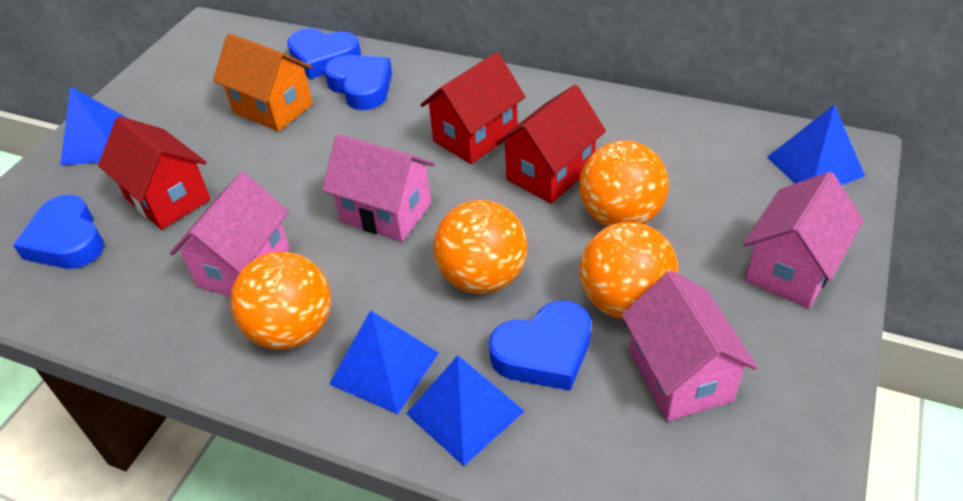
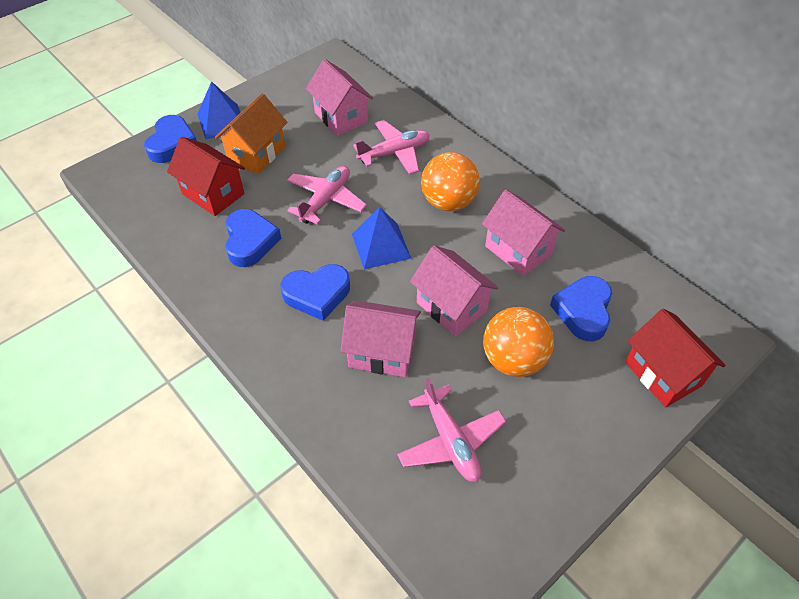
blue pyramid: 4 -> 2
orange ball: 4 -> 2
pink plane: 0 -> 3
red house: 3 -> 2

